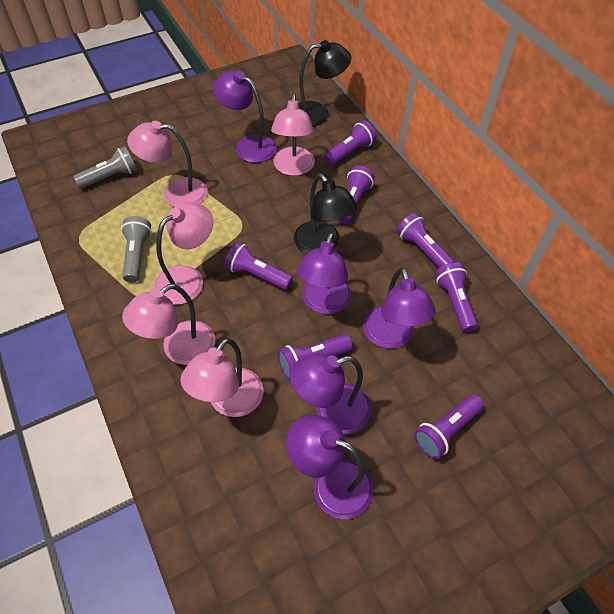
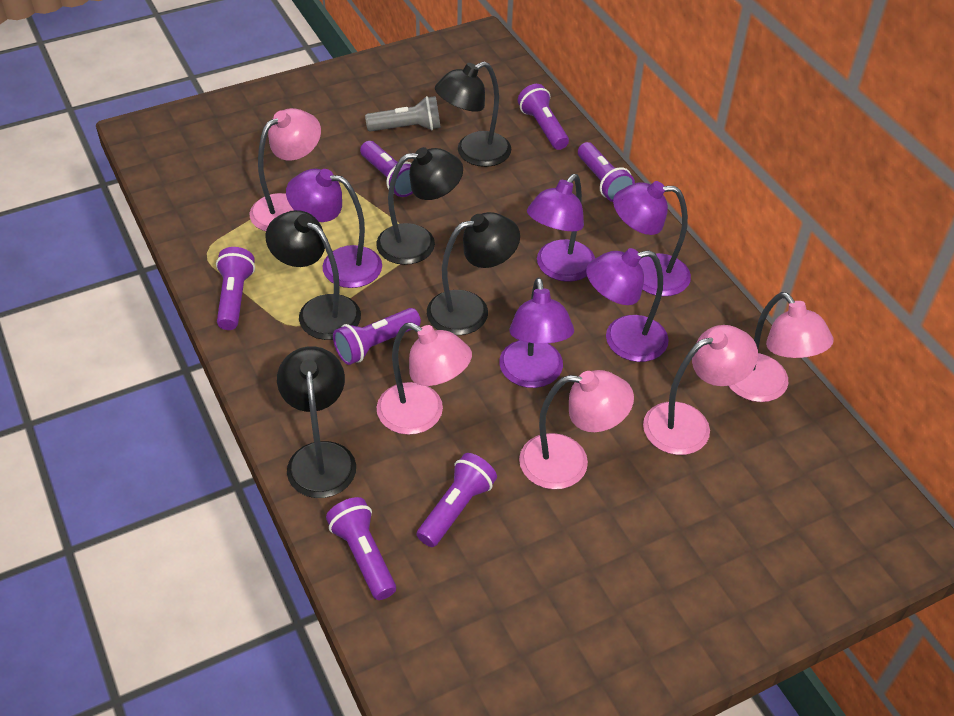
black lamp: 2 -> 5
grey flashlight: 2 -> 1

